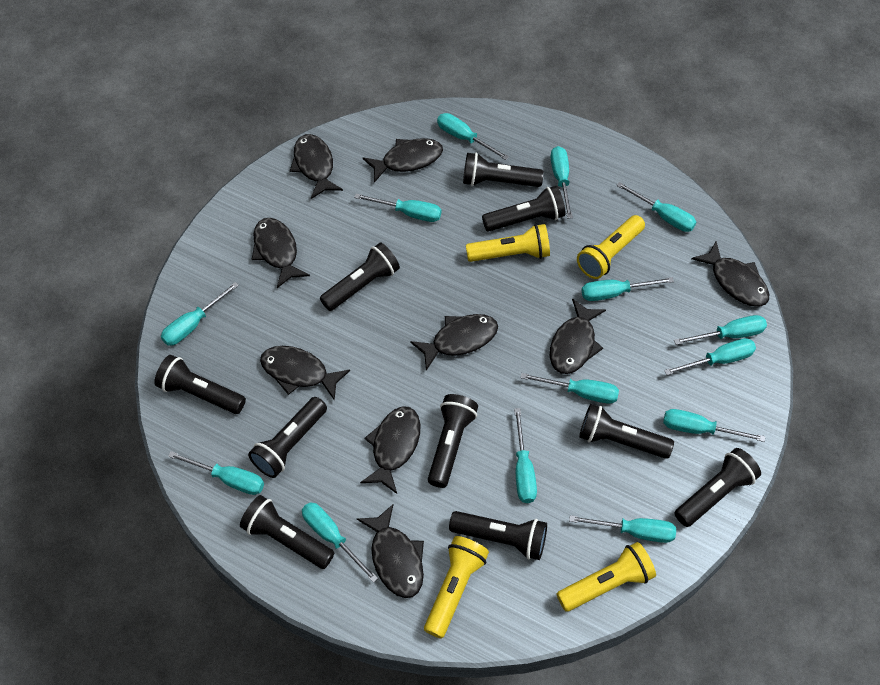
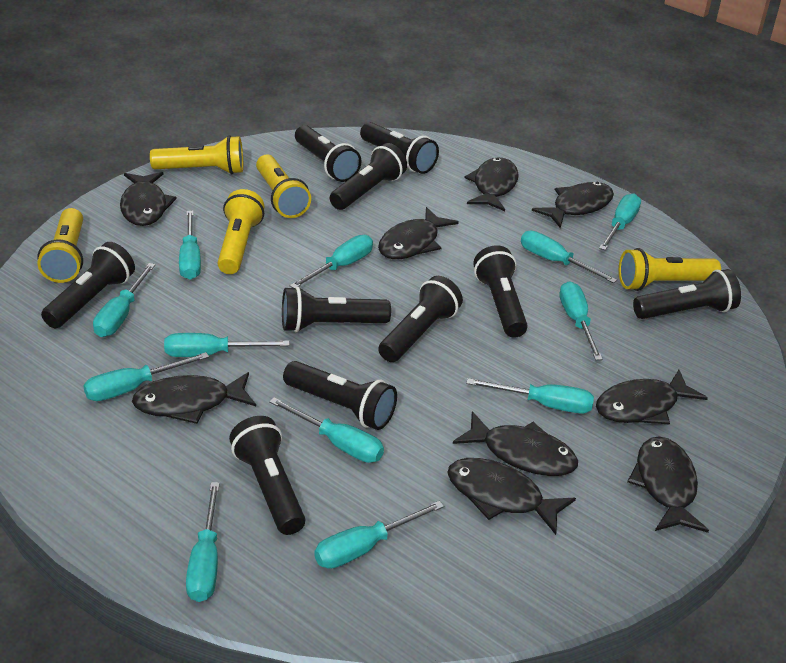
turquoise screwdriver: 14 -> 12
yellow flashlight: 4 -> 5

